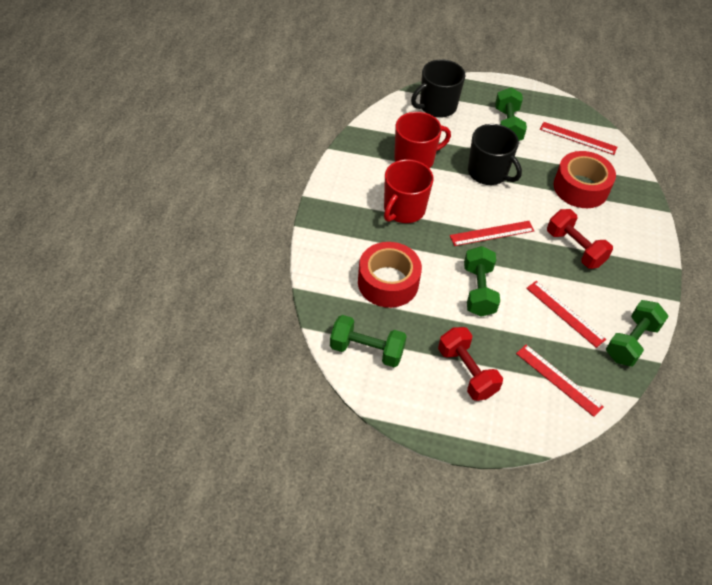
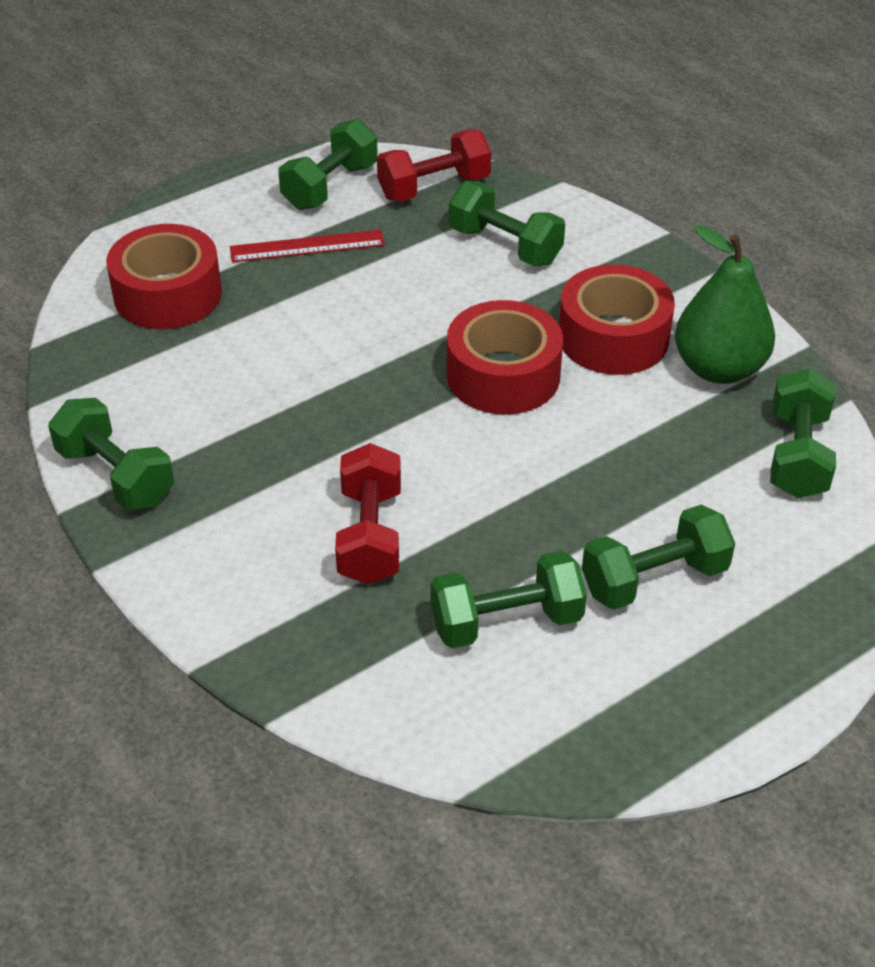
black mug: 2 -> 0
green dumbbell: 4 -> 6
green pear: 0 -> 1
red mug: 2 -> 0
red ruler: 4 -> 1
red tape: 2 -> 3

